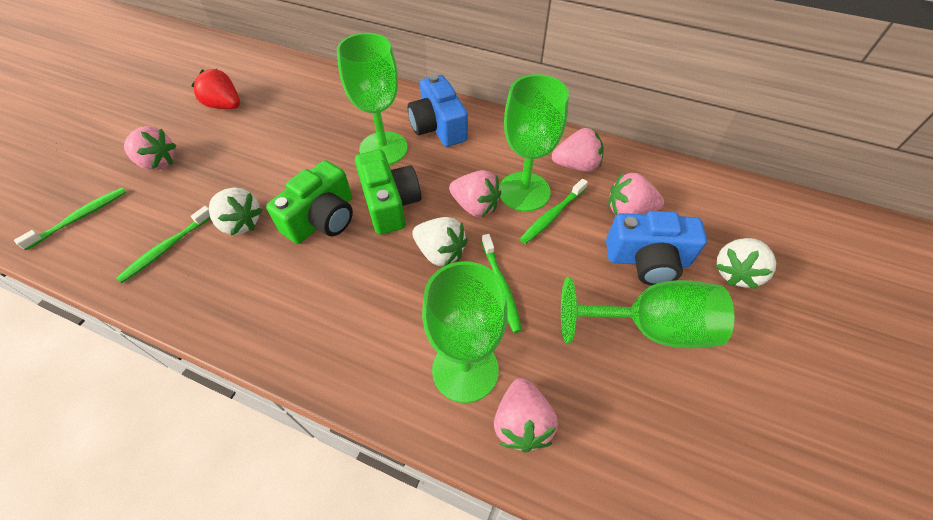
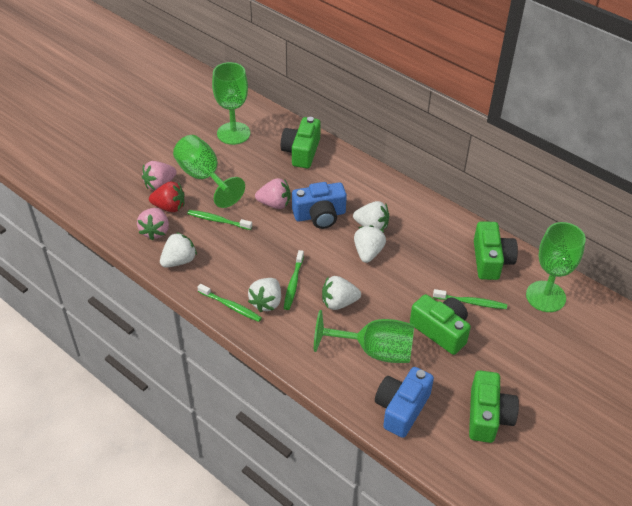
green camera: 2 -> 4
pink strawberry: 5 -> 3
white strawberry: 3 -> 5

